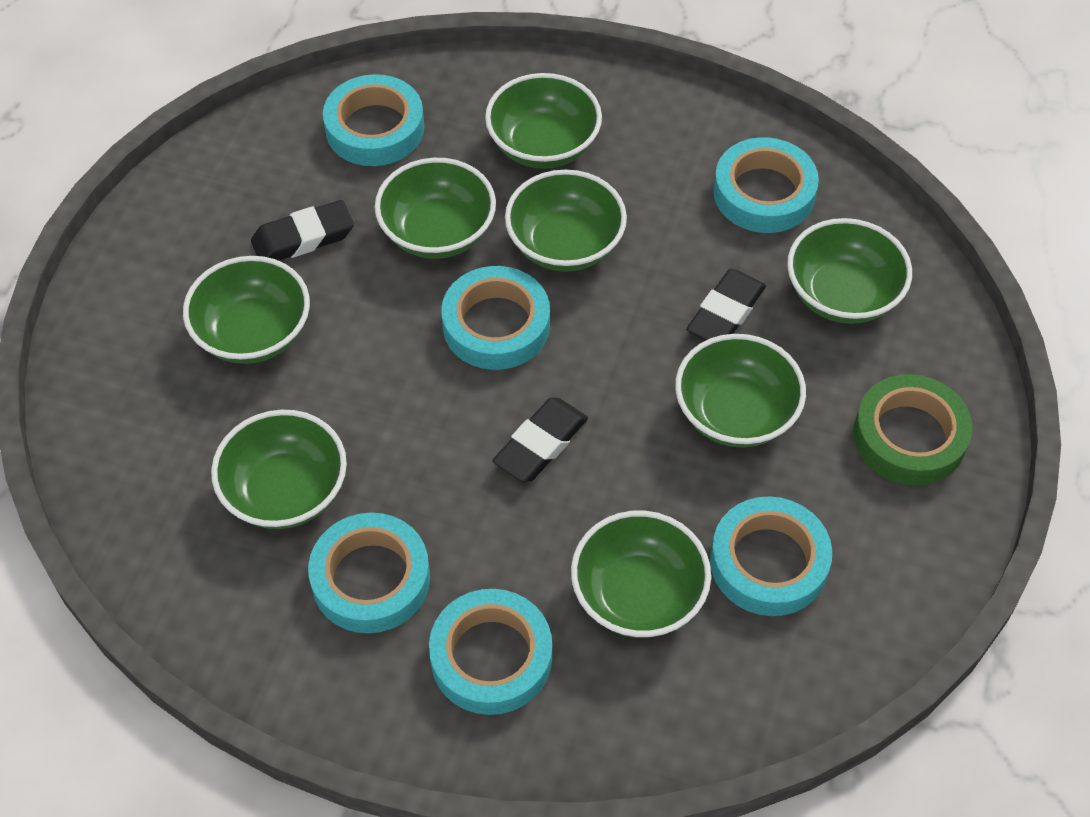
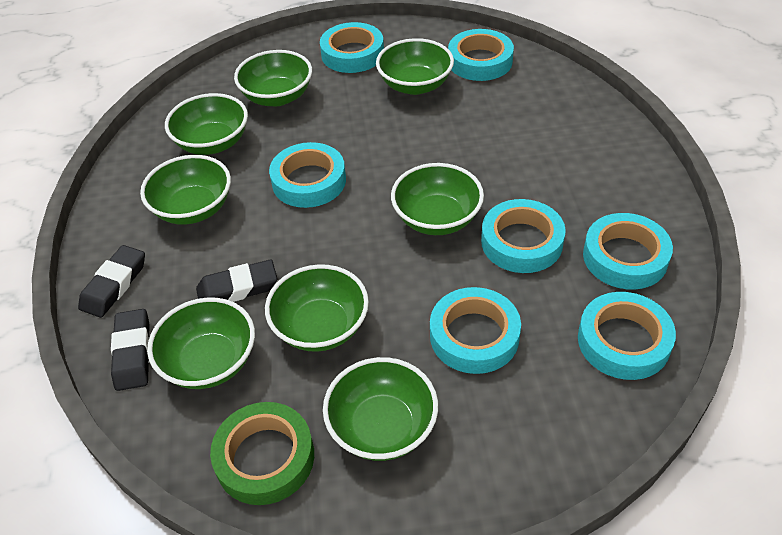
turquoise tape: 6 -> 7

